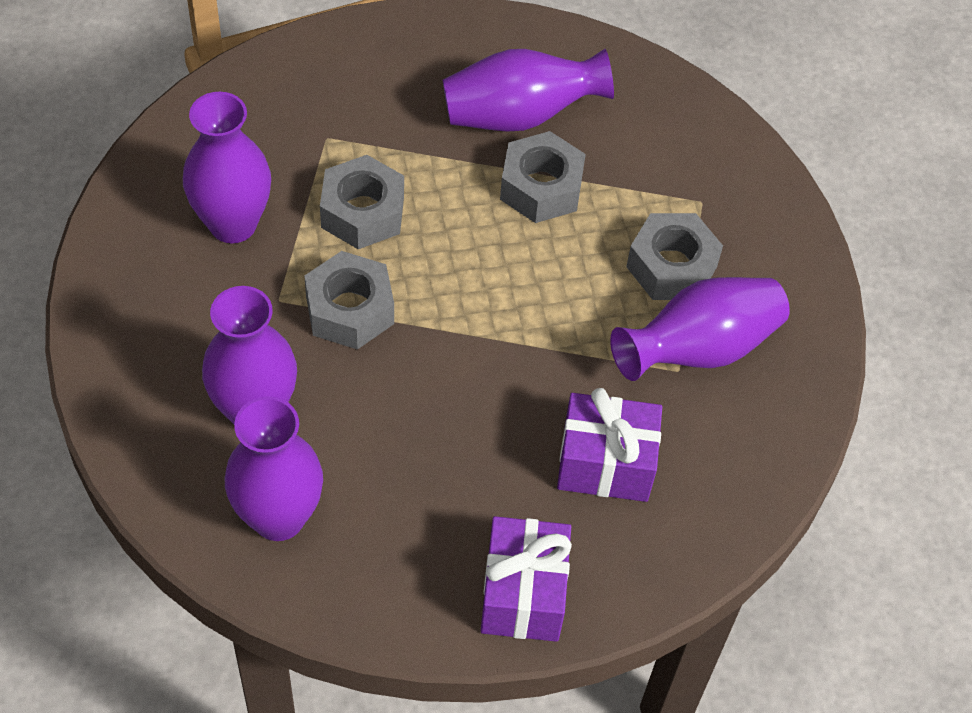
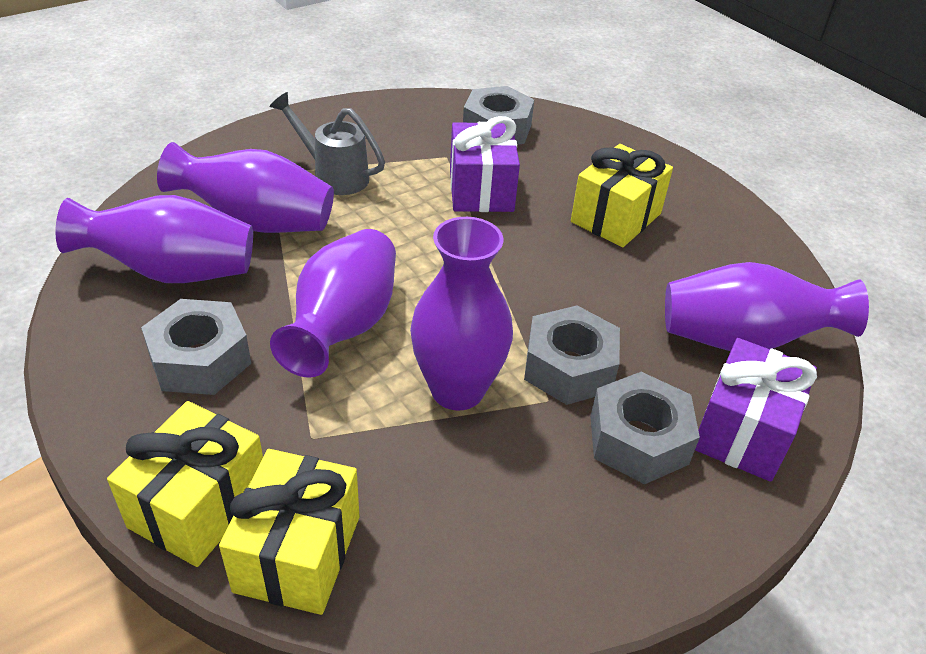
grey watering can: 0 -> 1
yellow gift: 0 -> 3

